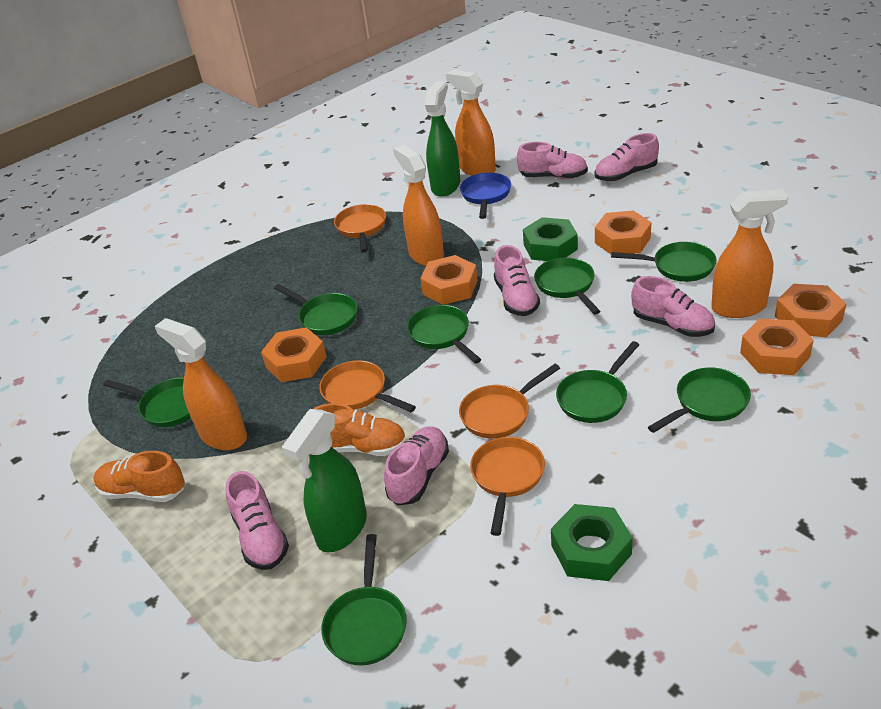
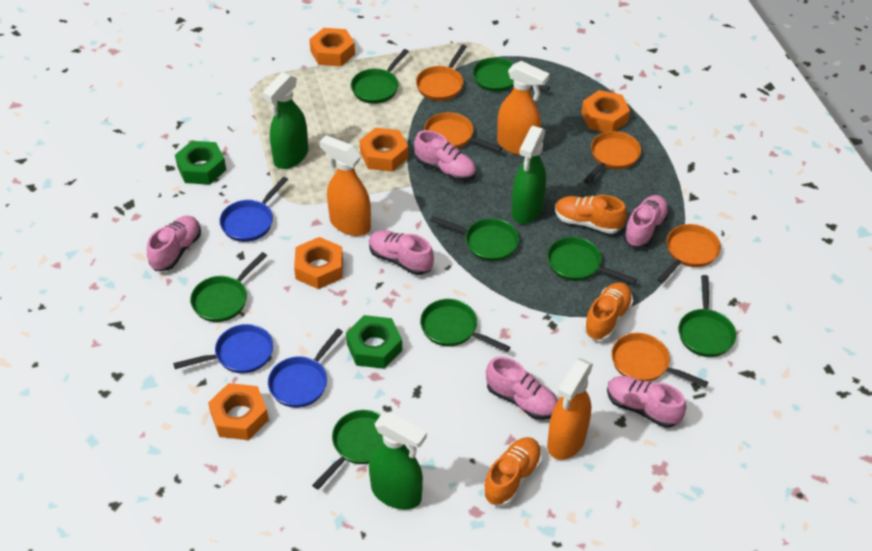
blue pan: 1 -> 3
green spray bottle: 2 -> 3
orange pan: 4 -> 5
orange shoe: 2 -> 3
orange spray bottle: 4 -> 3

